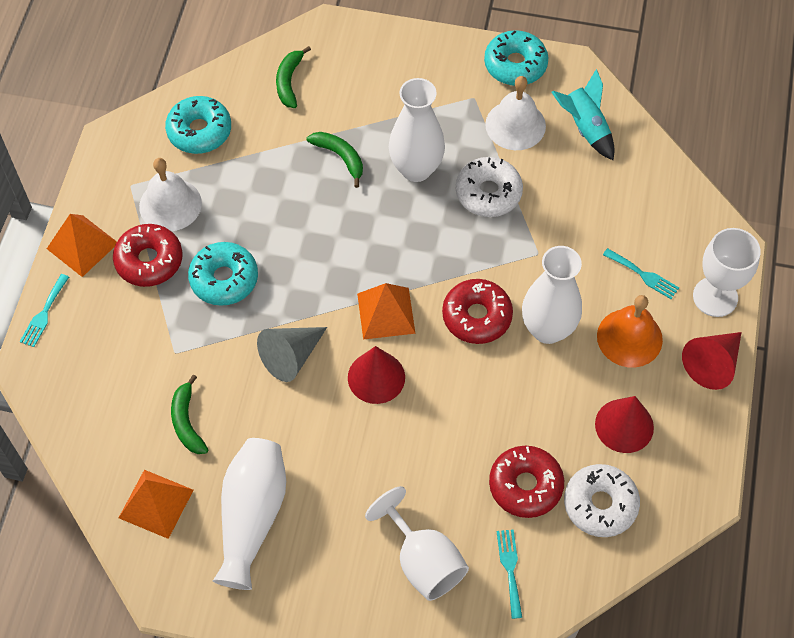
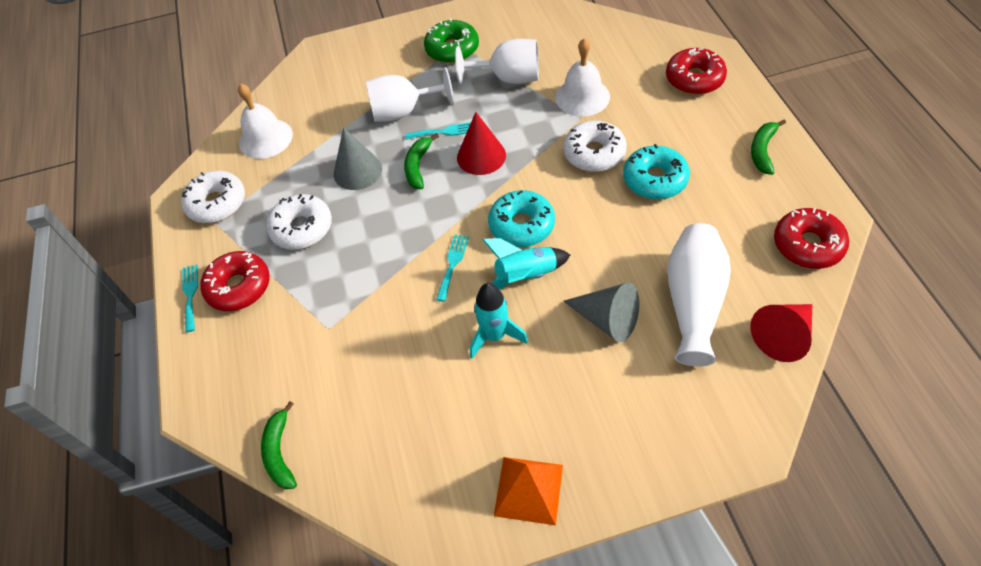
green donut: 0 -> 1
grey cone: 1 -> 2
orange bell: 1 -> 0
orange pyramid: 3 -> 1
red cone: 3 -> 2
turquoise donut: 3 -> 2
turquoise rocket: 1 -> 2
white donut: 2 -> 3
white vase: 3 -> 1

